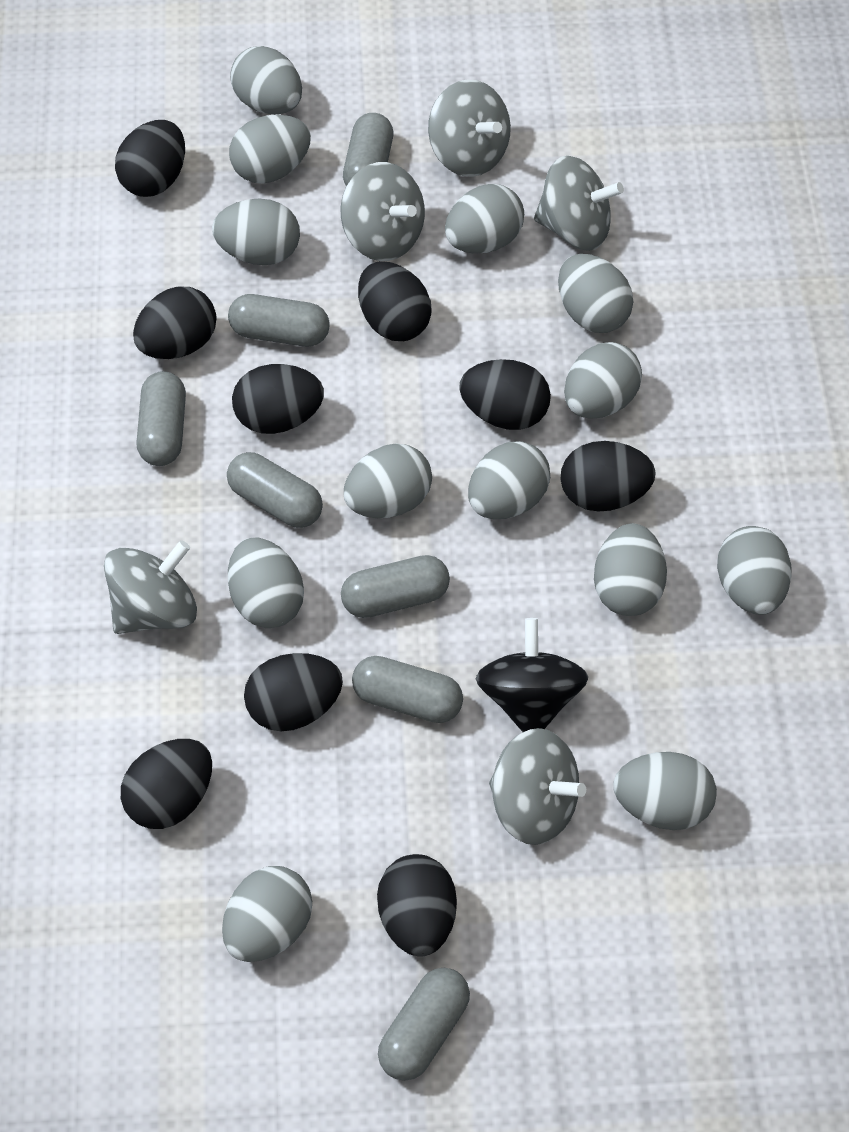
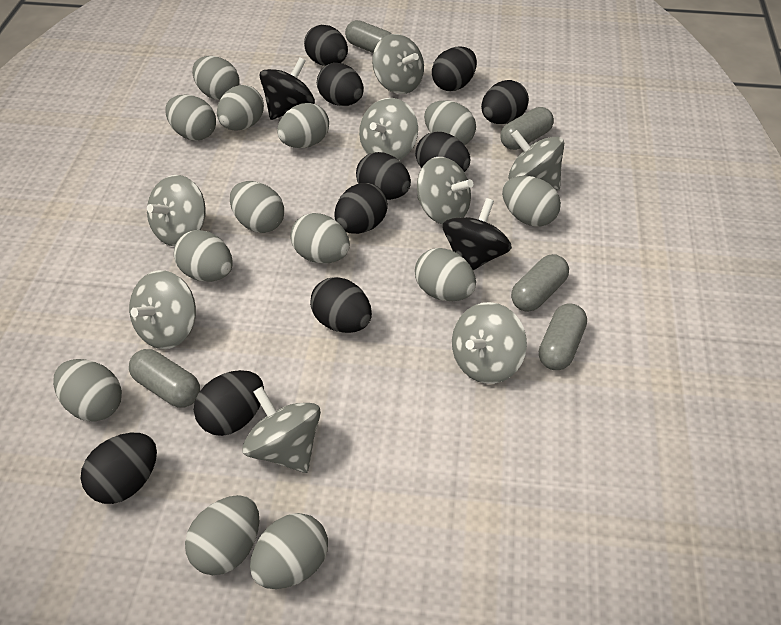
black egg: 9 -> 10
black spinning top: 1 -> 2
grey capsule: 7 -> 5
grey spinning top: 5 -> 8

